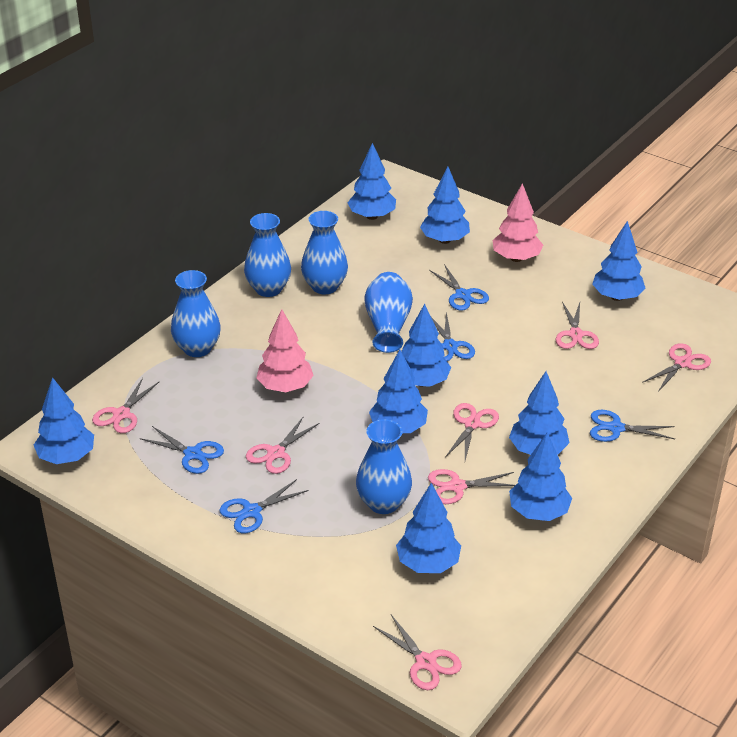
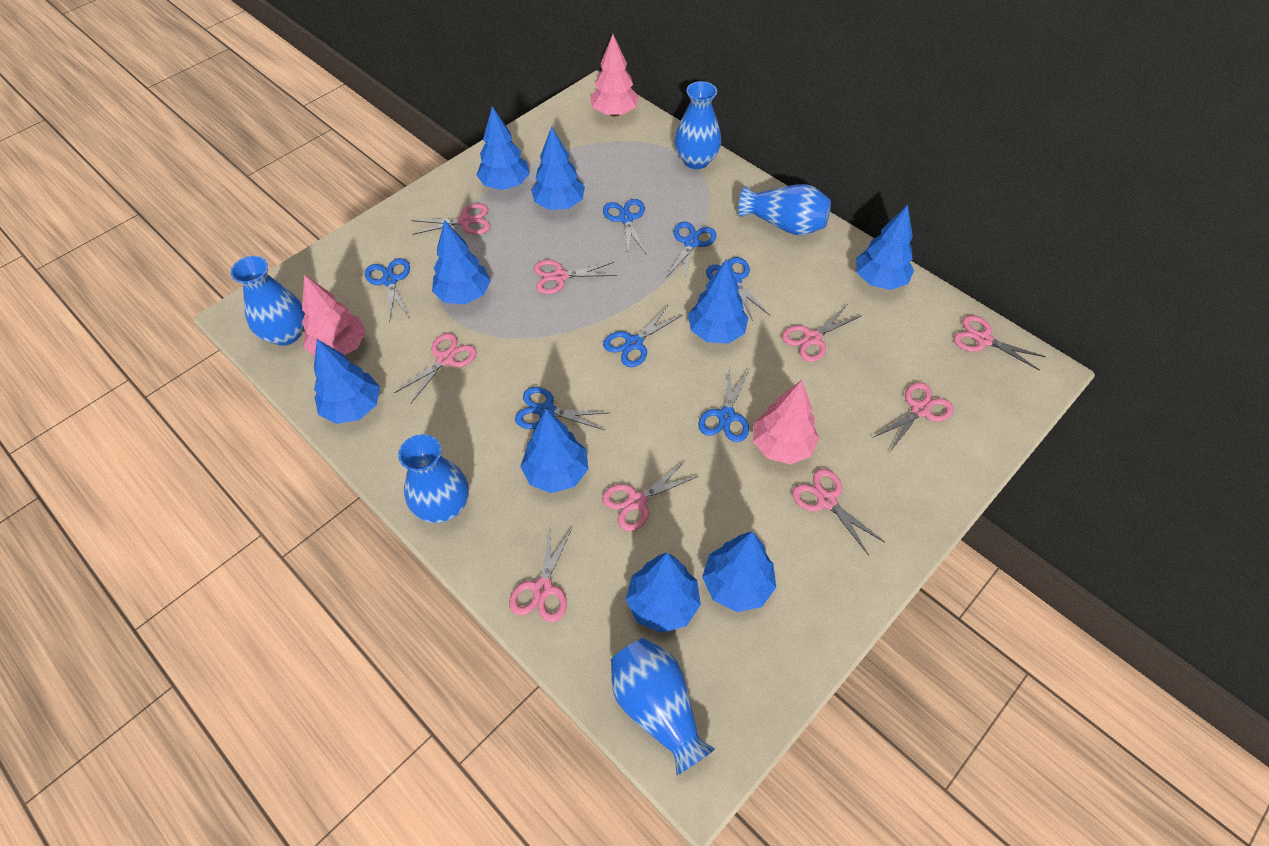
blue scissors: 5 -> 7
pink scissors: 7 -> 9
pink tree: 2 -> 3

